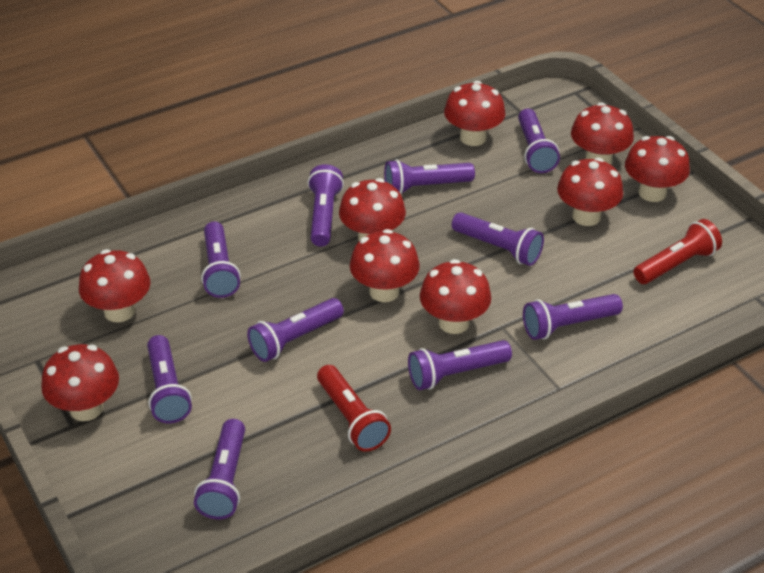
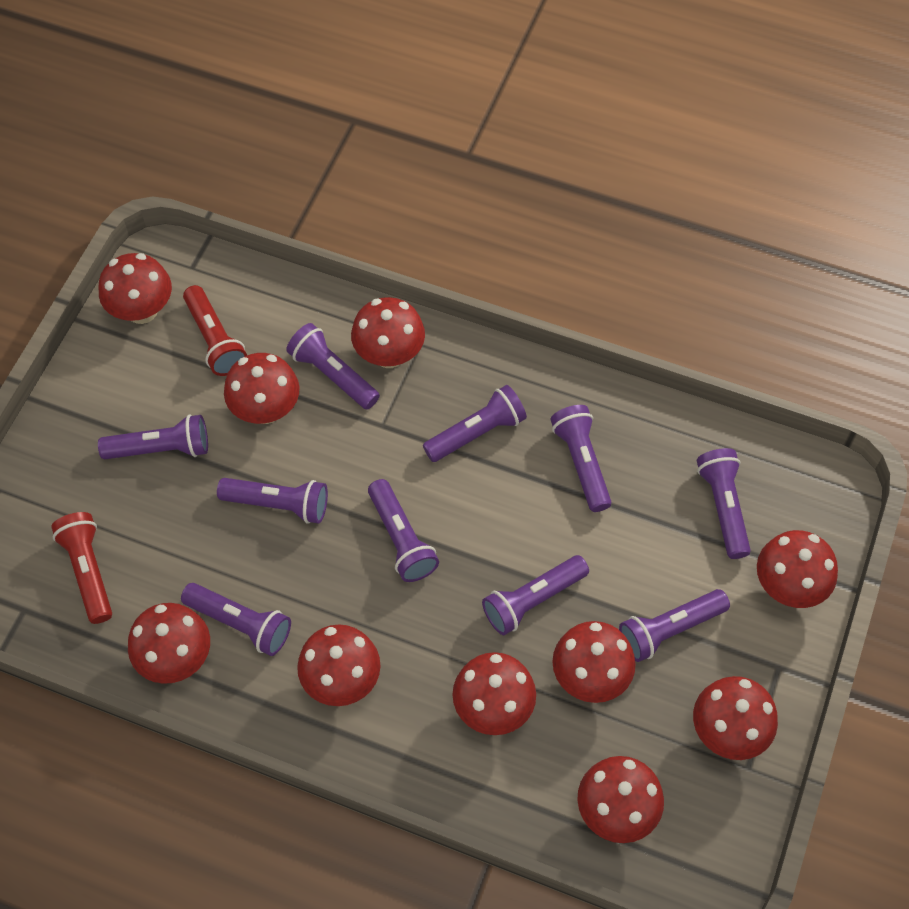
red mushroom: 9 -> 10

